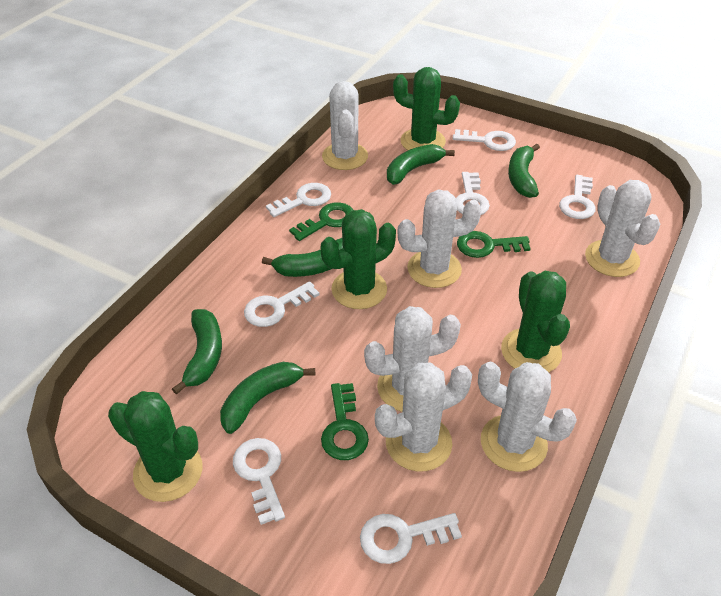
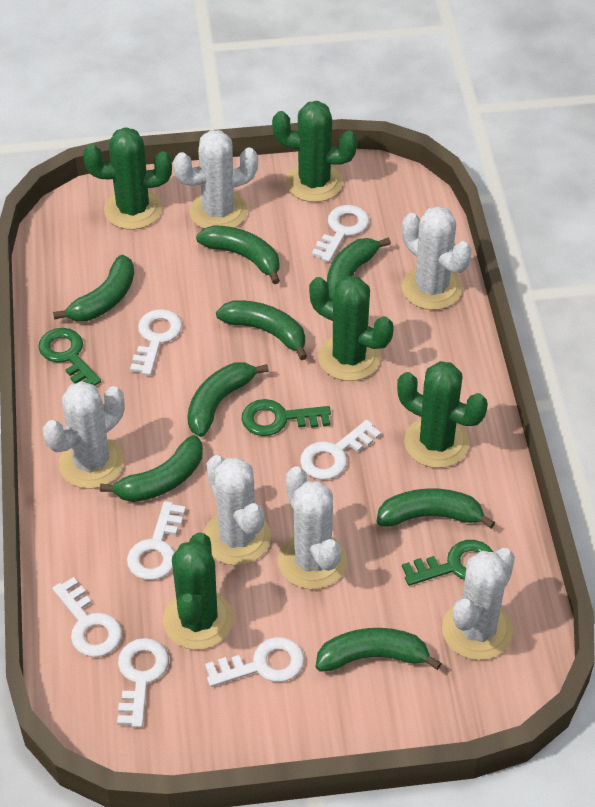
green banana: 5 -> 8
green cactus: 4 -> 5

